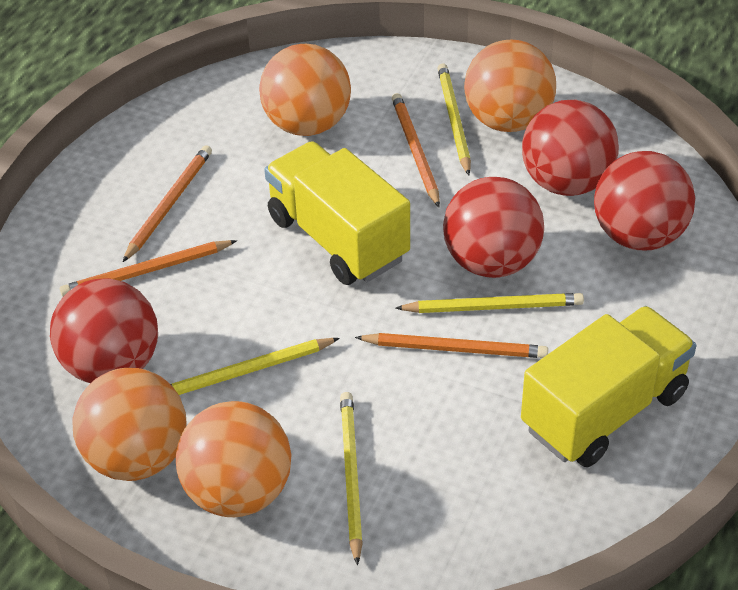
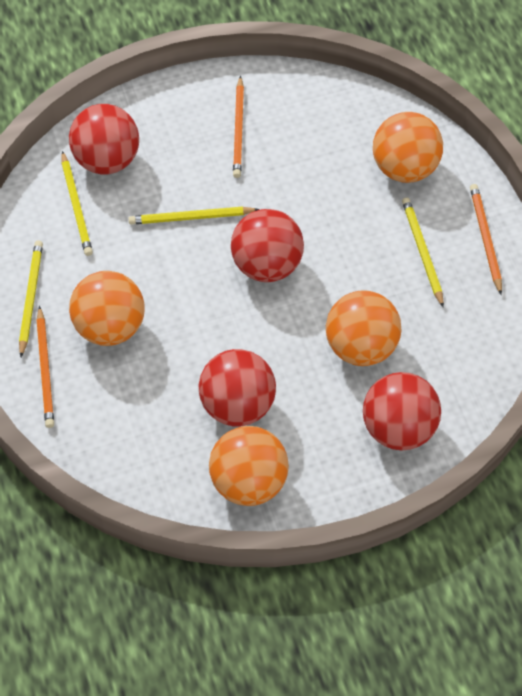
orange pencil: 4 -> 3
yellow truck: 2 -> 0

